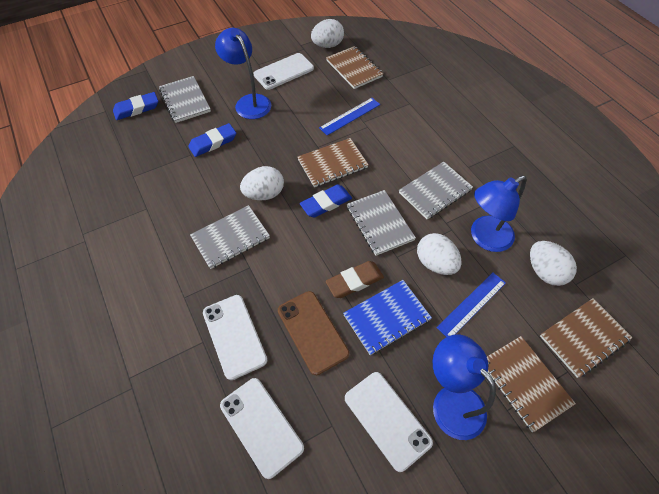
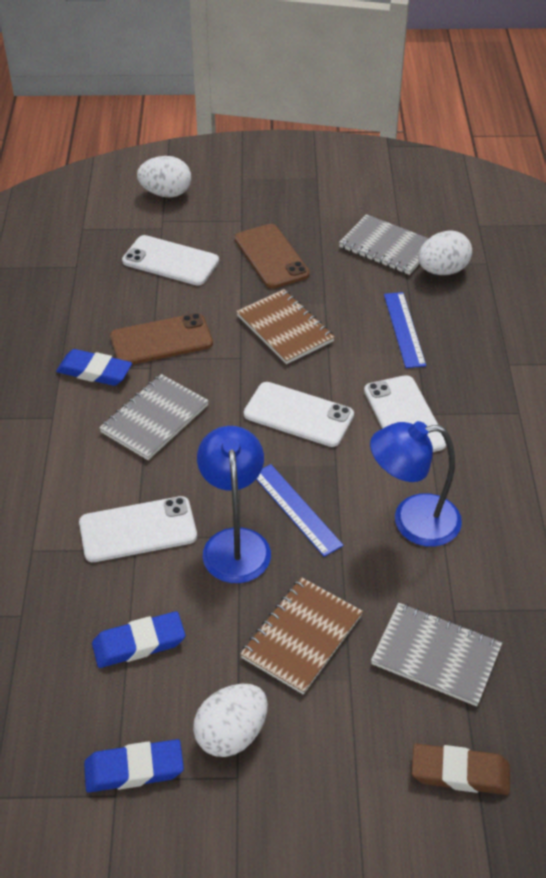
blue lamp: 3 -> 2
blue notebook: 1 -> 0
brown notebook: 4 -> 2
brown phone: 1 -> 2
grey notebook: 4 -> 3
white egg: 4 -> 3

